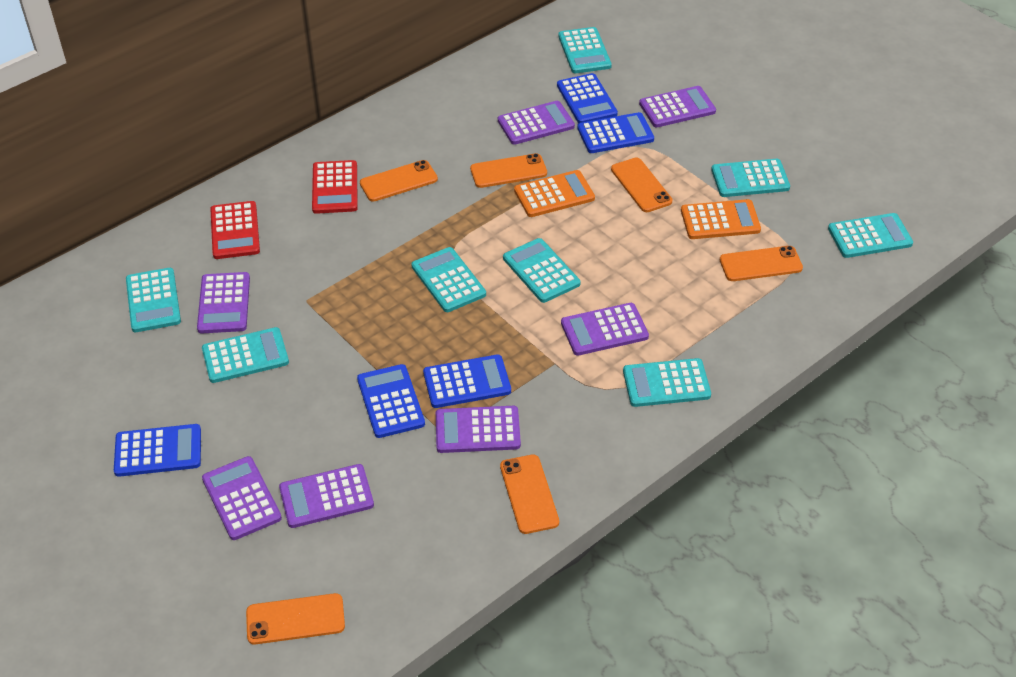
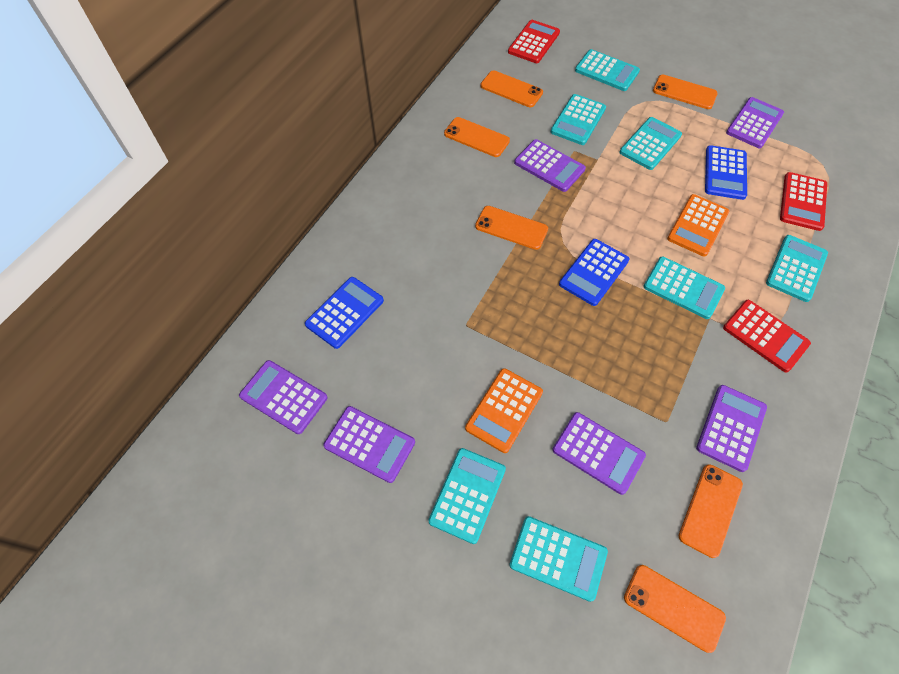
blue calculator: 5 -> 3
purple calculator: 7 -> 6
red calculator: 2 -> 3
turquoise calculator: 8 -> 7

